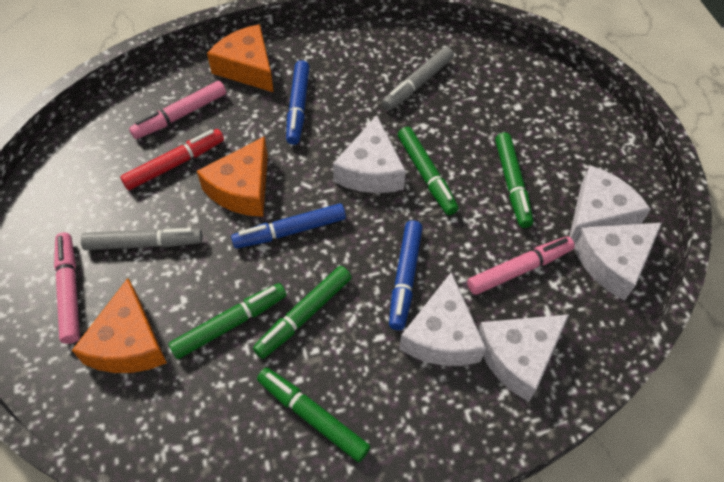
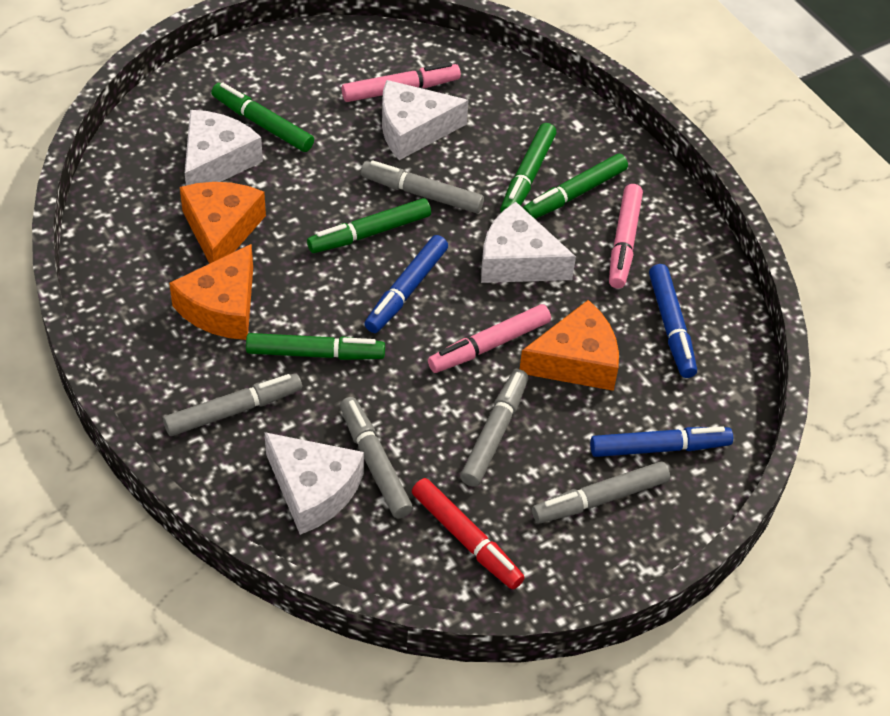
grey marker: 2 -> 5
white cheese: 5 -> 4

